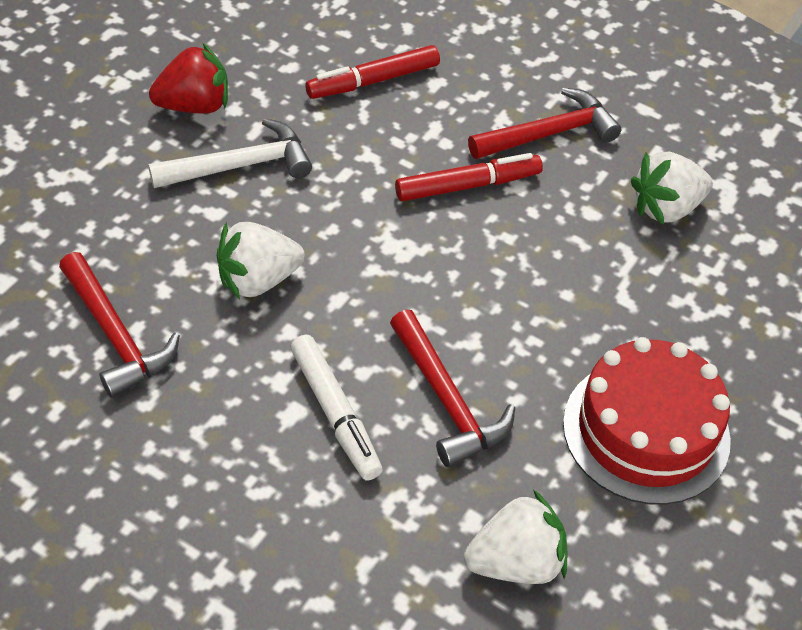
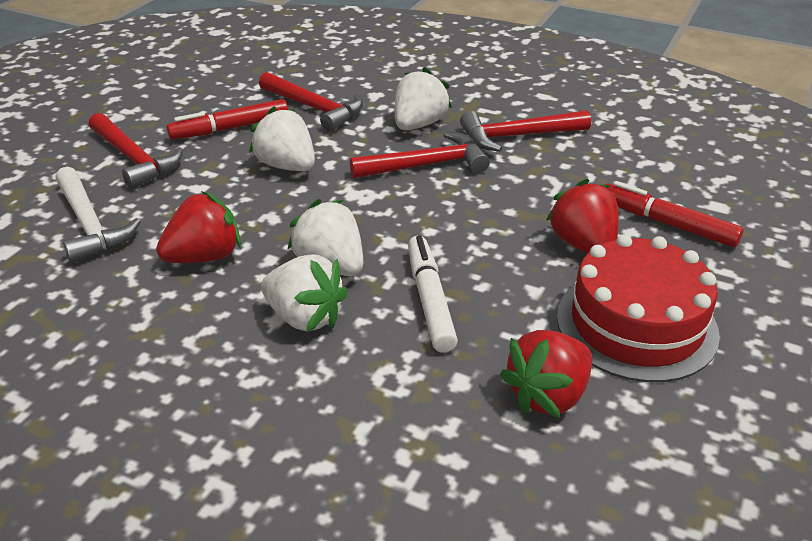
red hammer: 3 -> 4
red strawberry: 1 -> 3
white strawberry: 3 -> 4

